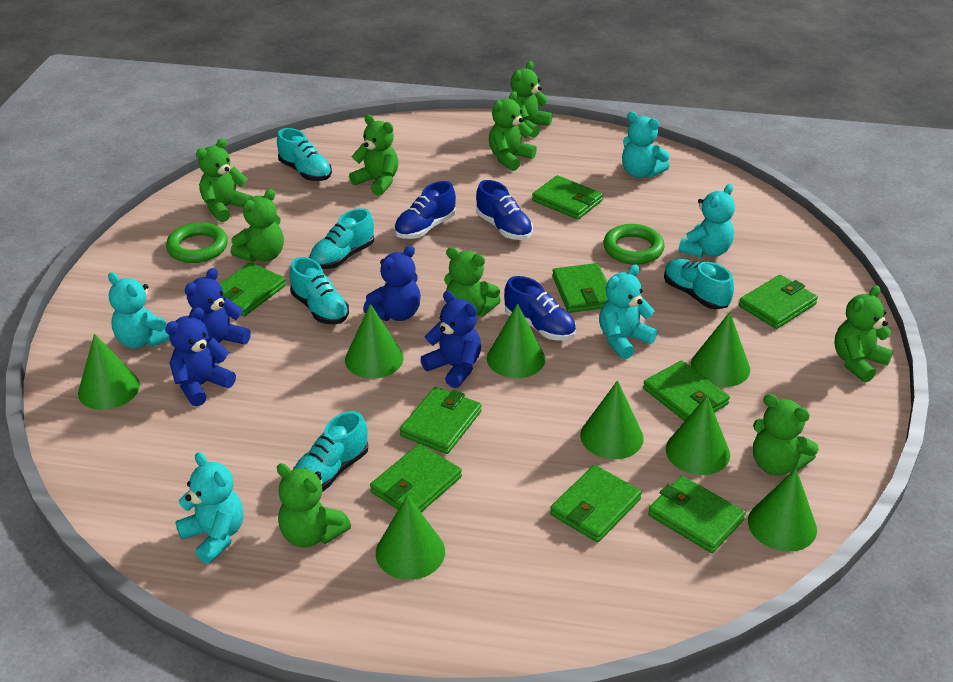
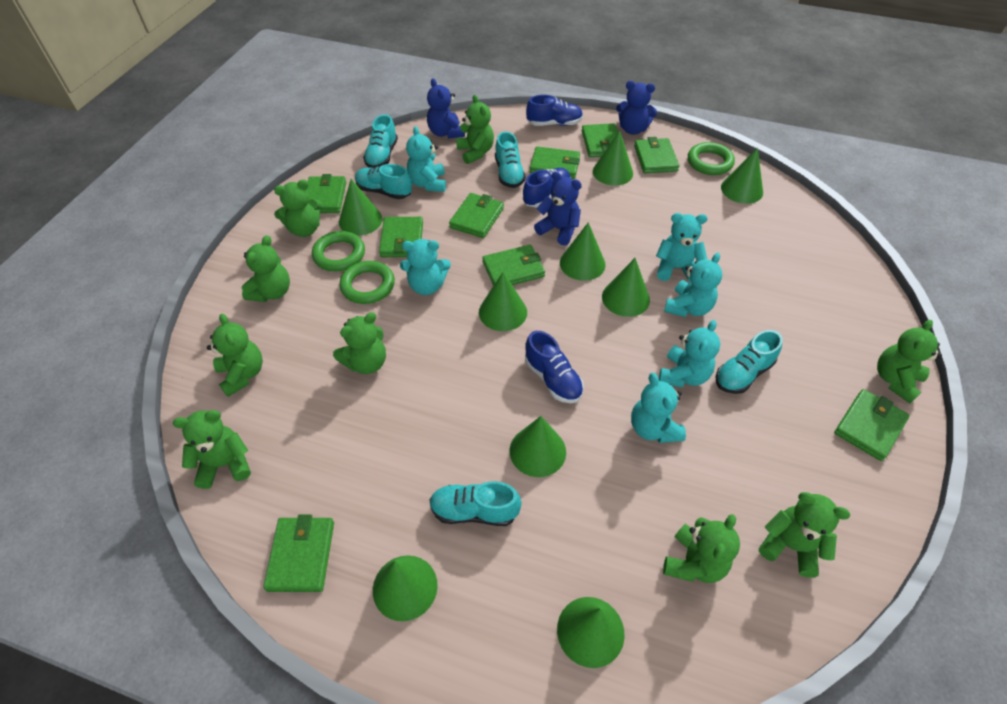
blue teddy bear: 4 -> 3
green cone: 8 -> 9
green ring: 2 -> 3
turquoise teddy bear: 5 -> 6

